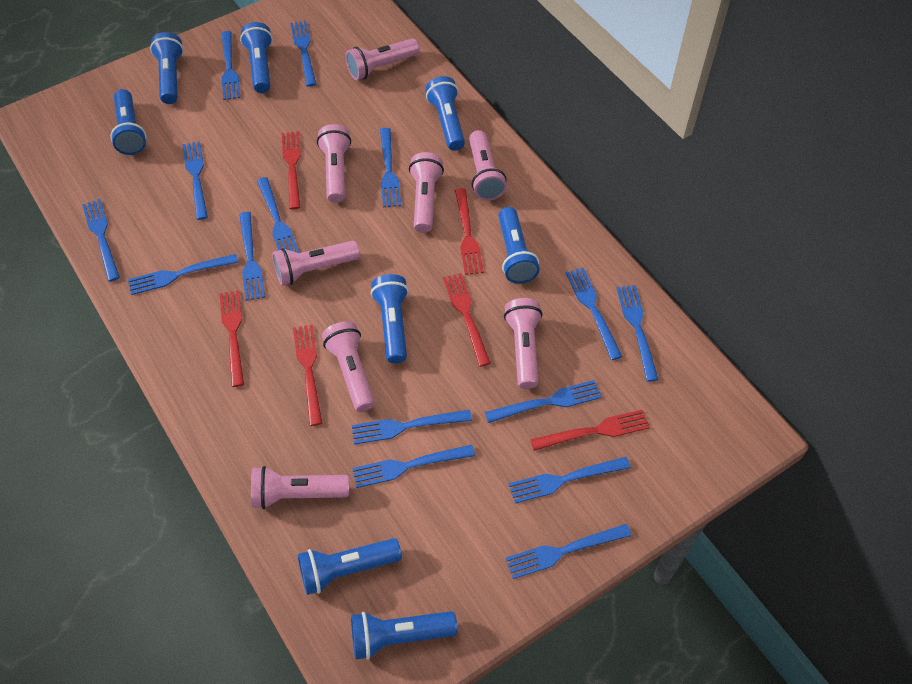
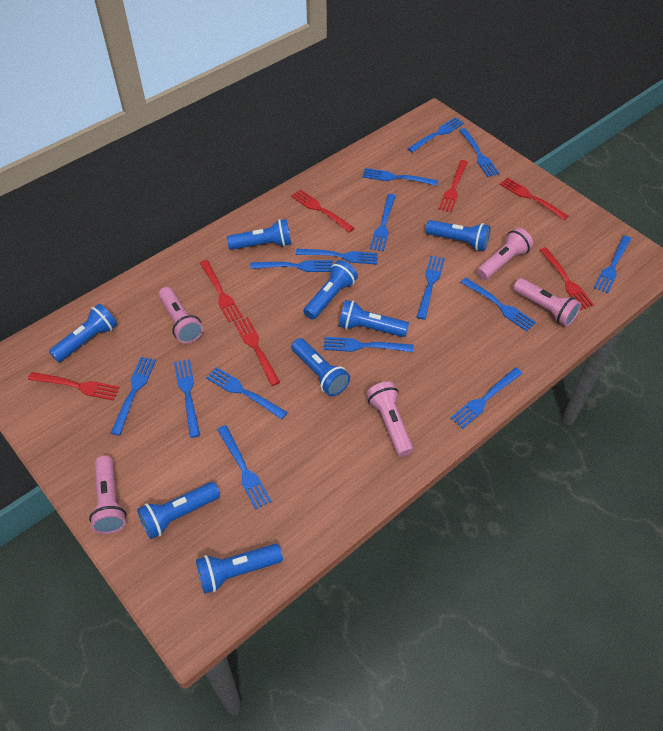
pink flashlight: 8 -> 5
red fork: 6 -> 7

